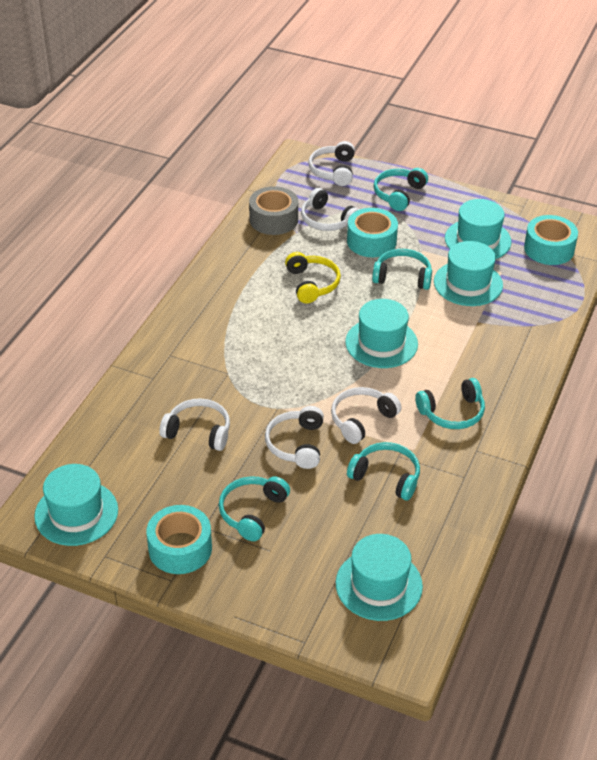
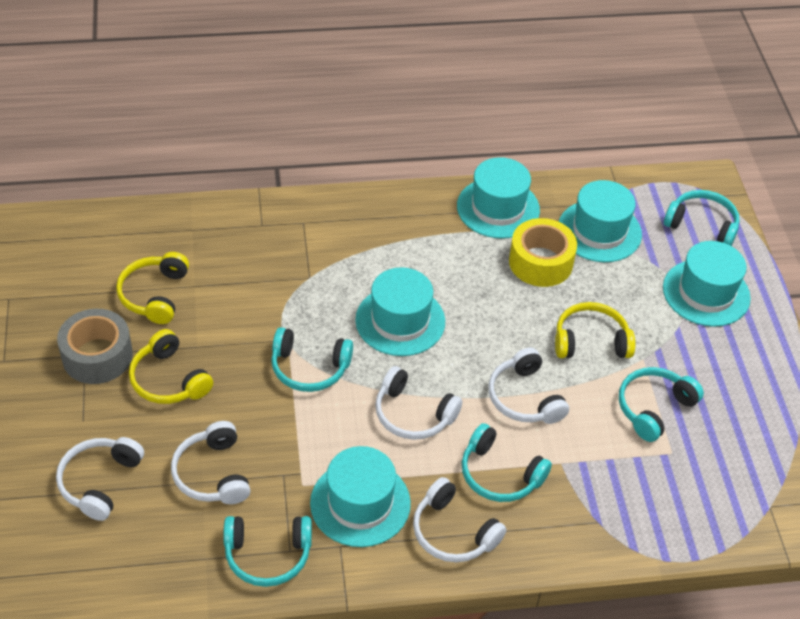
turquoise tape: 3 -> 0
yellow headphones: 1 -> 3
yellow tape: 0 -> 1

